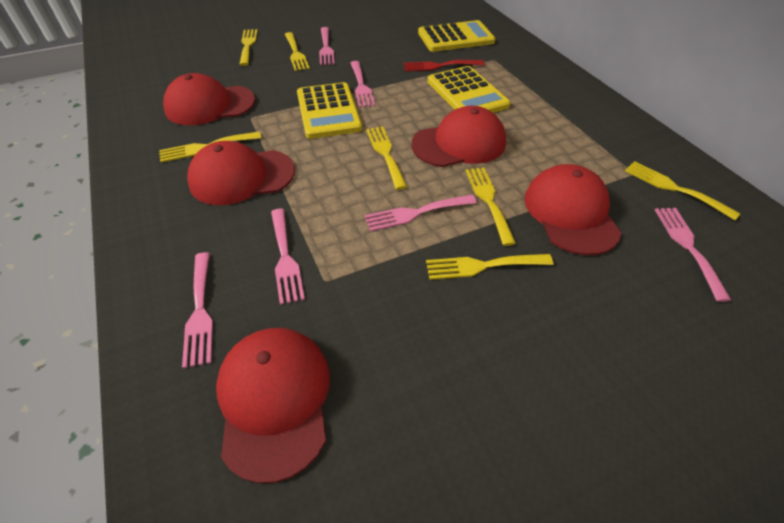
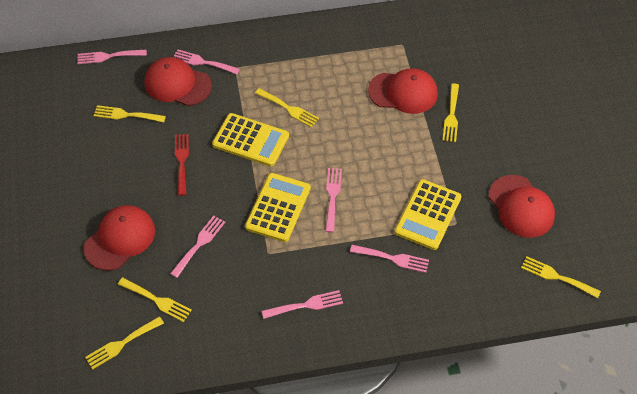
red cap: 5 -> 4
yellow fork: 7 -> 6

